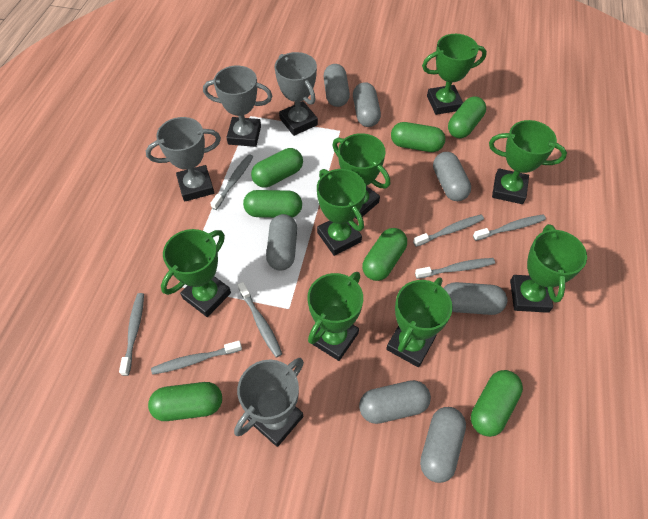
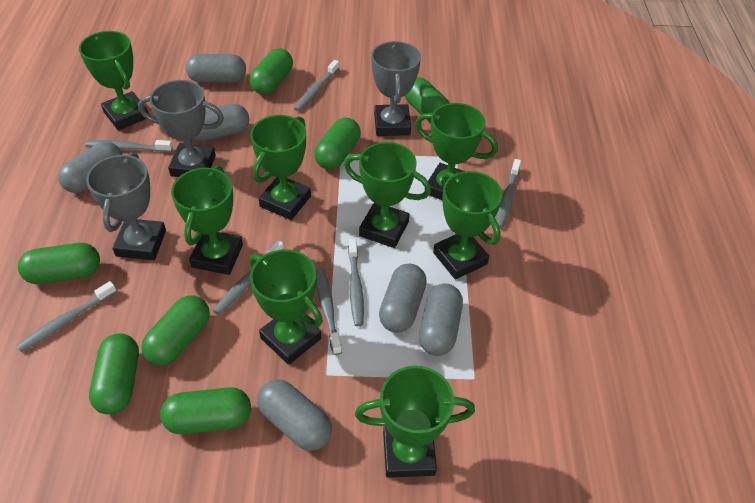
grey capsule: 7 -> 6
grey trophy: 4 -> 3

